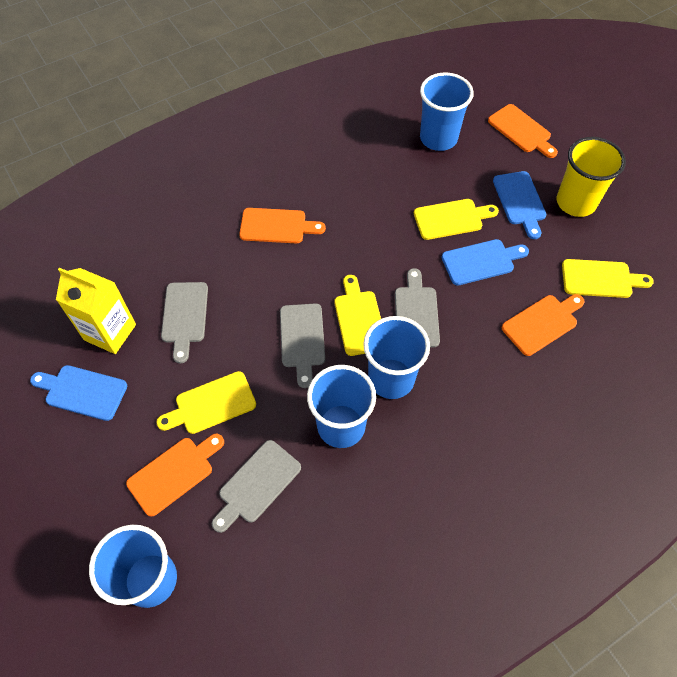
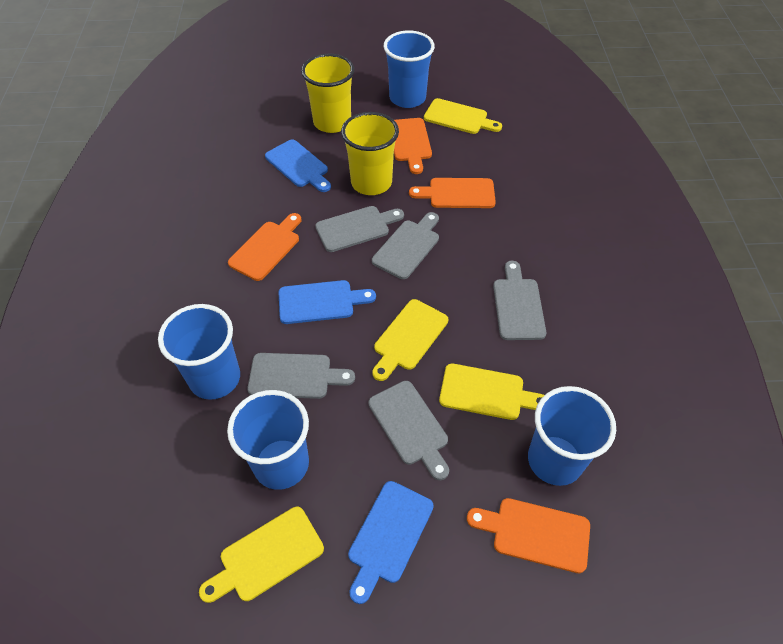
grey cutting board: 4 -> 5
yellow carton: 1 -> 0
yellow cup: 1 -> 2

